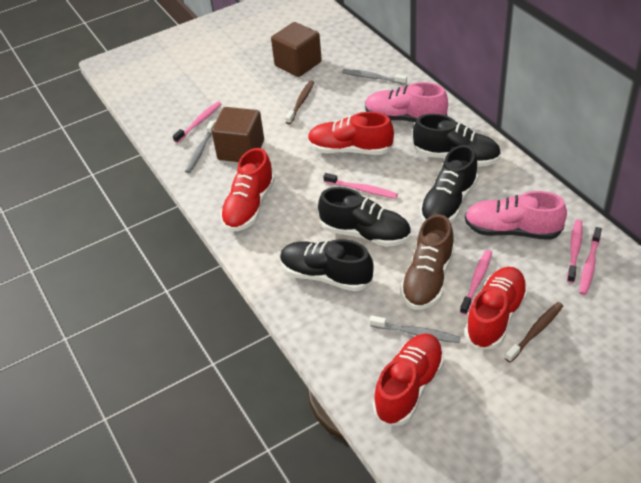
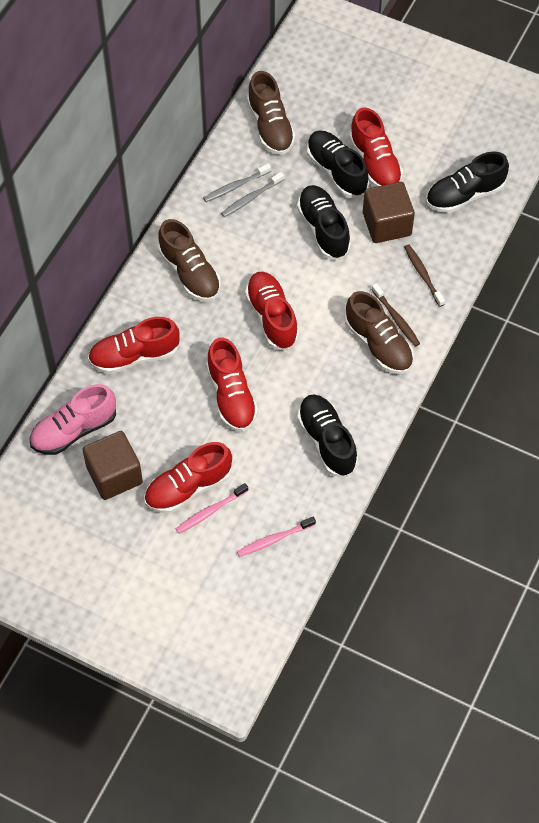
brown shoe: 1 -> 3
grey toothbrush: 3 -> 2
pink shoe: 2 -> 1
pink toothbrush: 5 -> 2
red shoe: 4 -> 5

